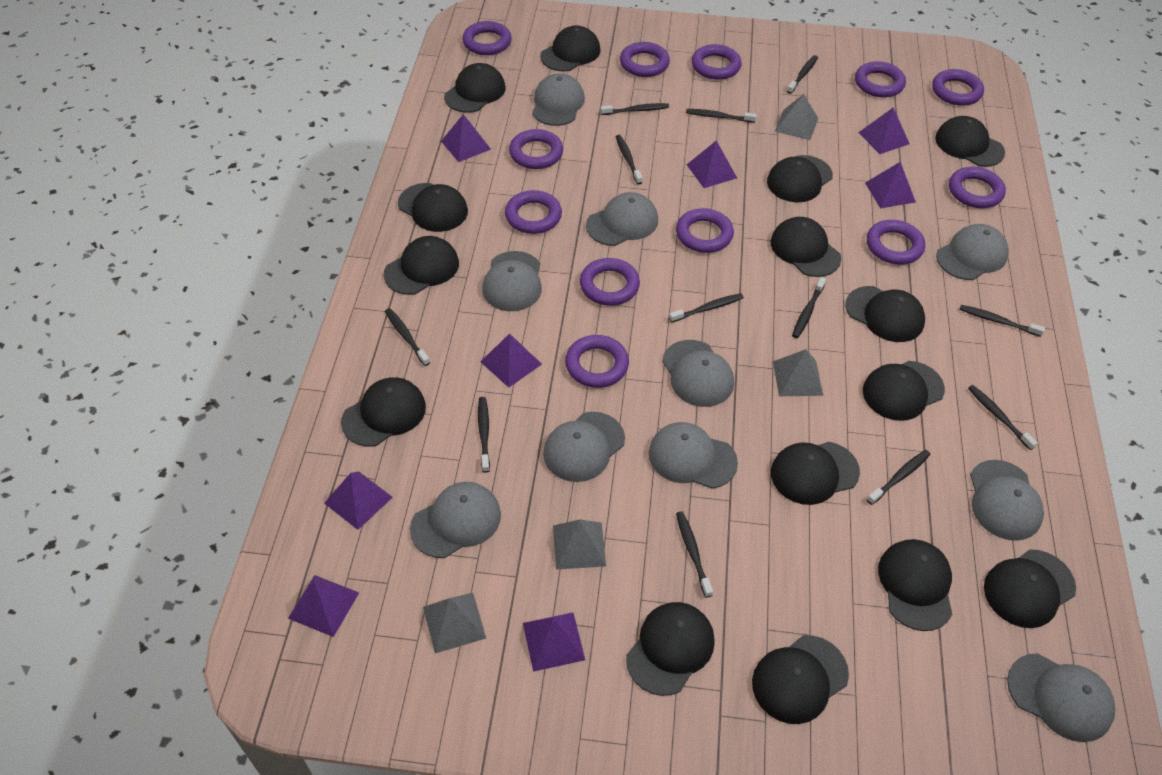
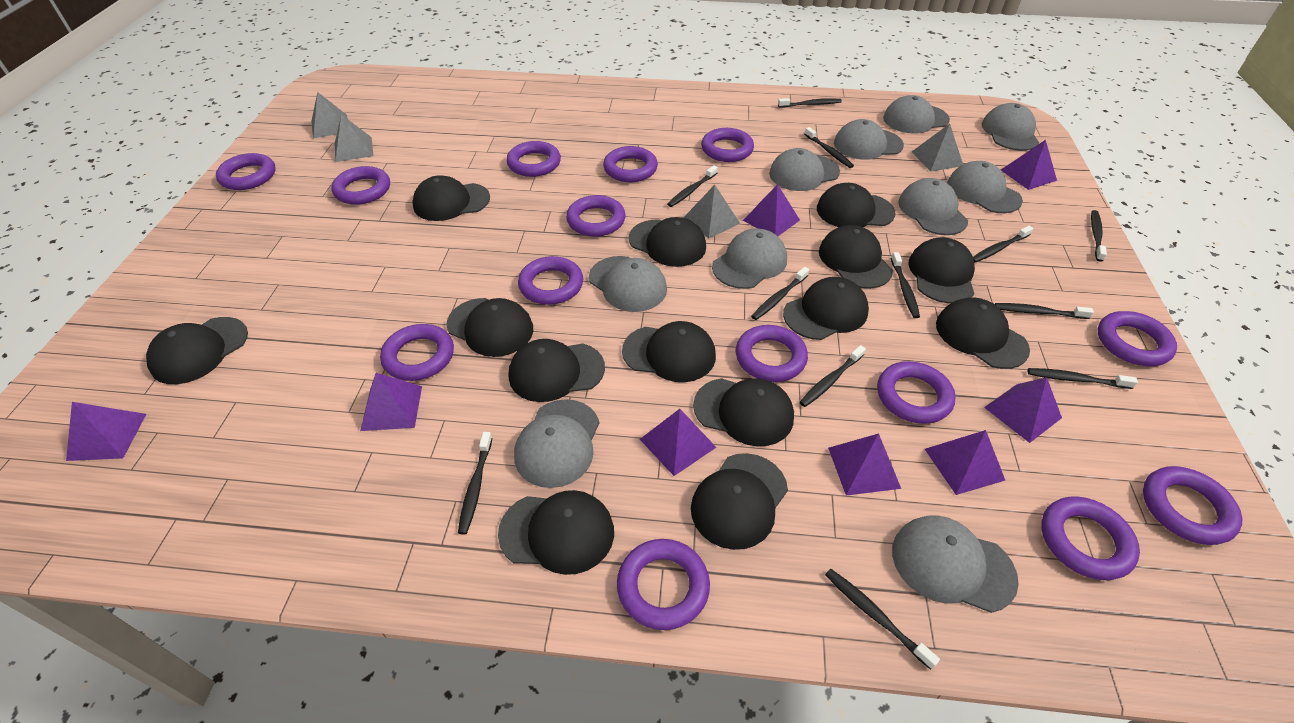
black cap: 15 -> 14
purple ring: 12 -> 14

